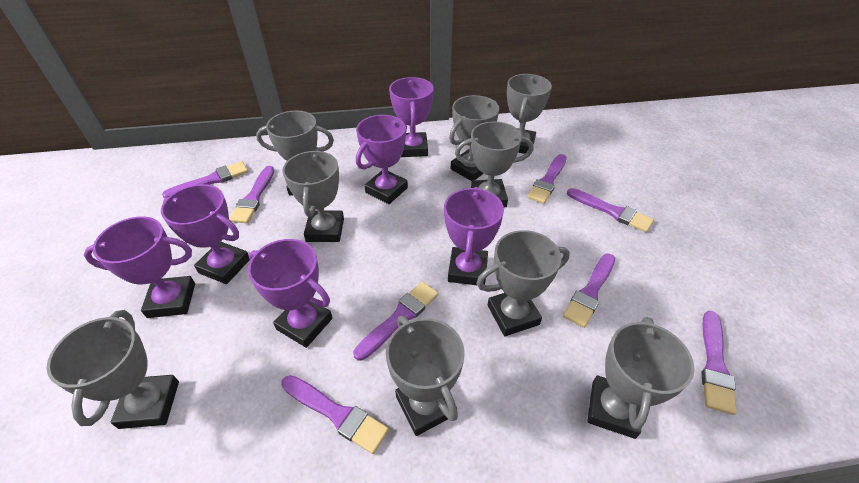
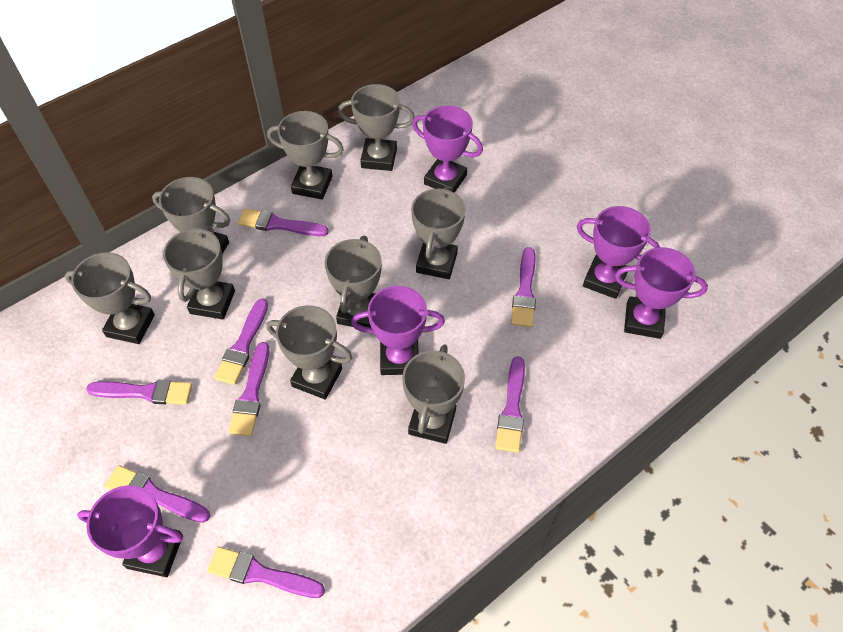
purple trophy: 6 -> 5

